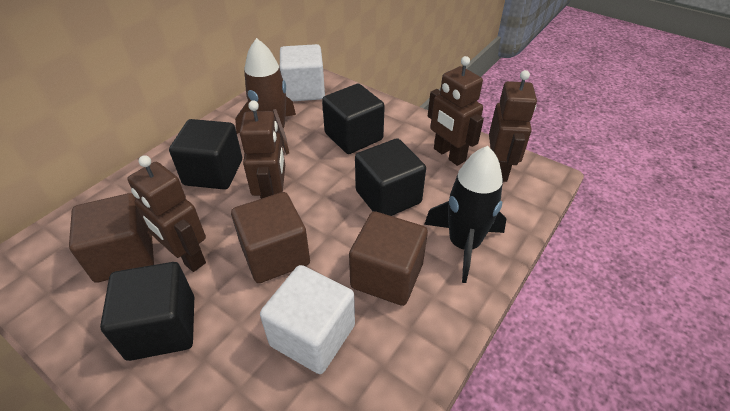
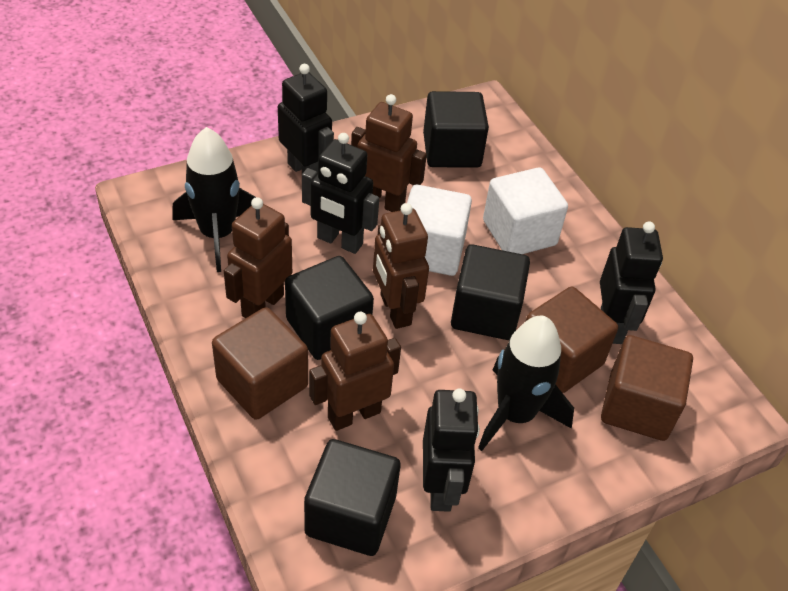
black robot: 0 -> 4
black rocket: 1 -> 2
brown rocket: 1 -> 0

